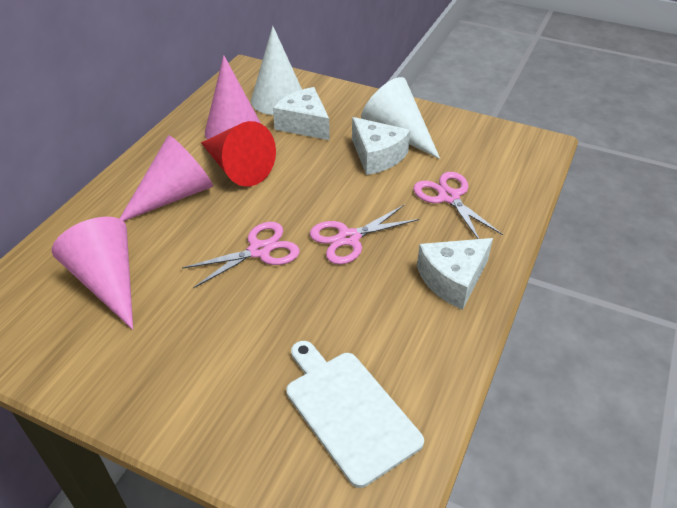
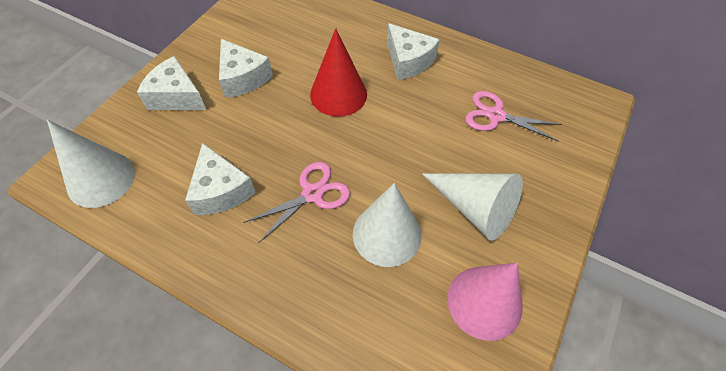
pink cone: 3 -> 1
pink scissors: 3 -> 2
white cheese: 3 -> 4
white cone: 2 -> 3
white cutting board: 1 -> 0

